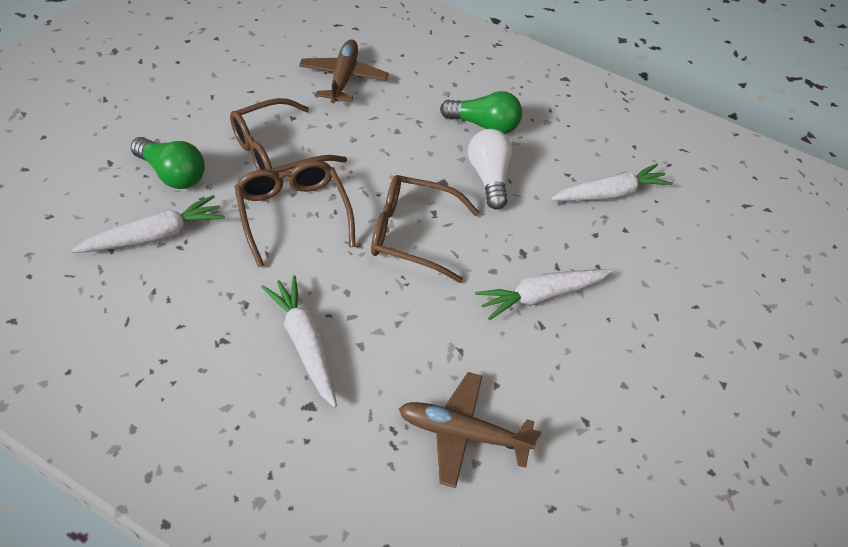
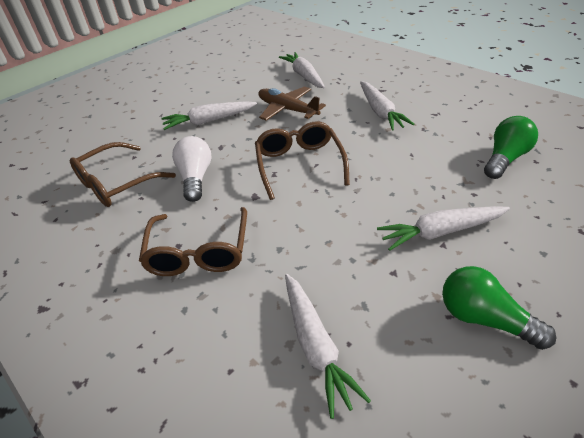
brown plane: 2 -> 1
white carrot: 4 -> 5

